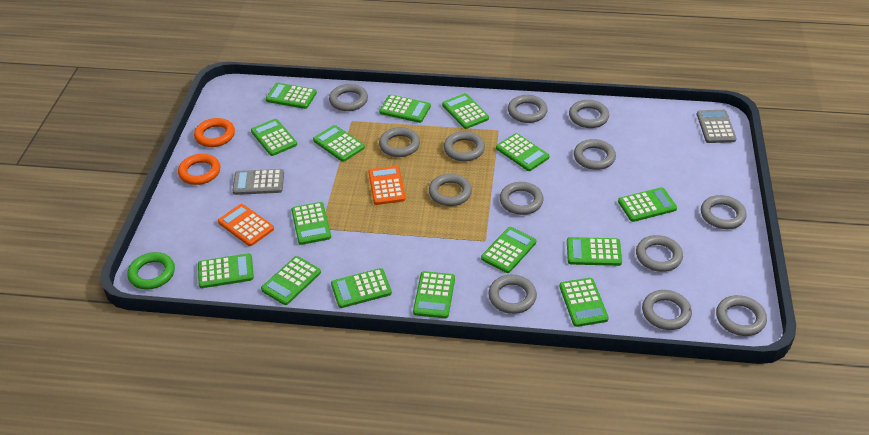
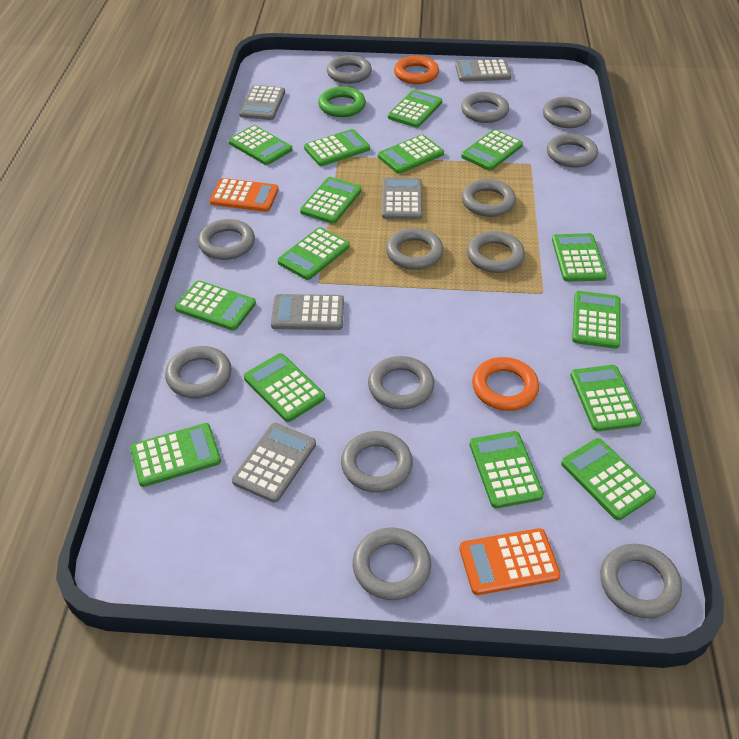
grey calculator: 2 -> 5

